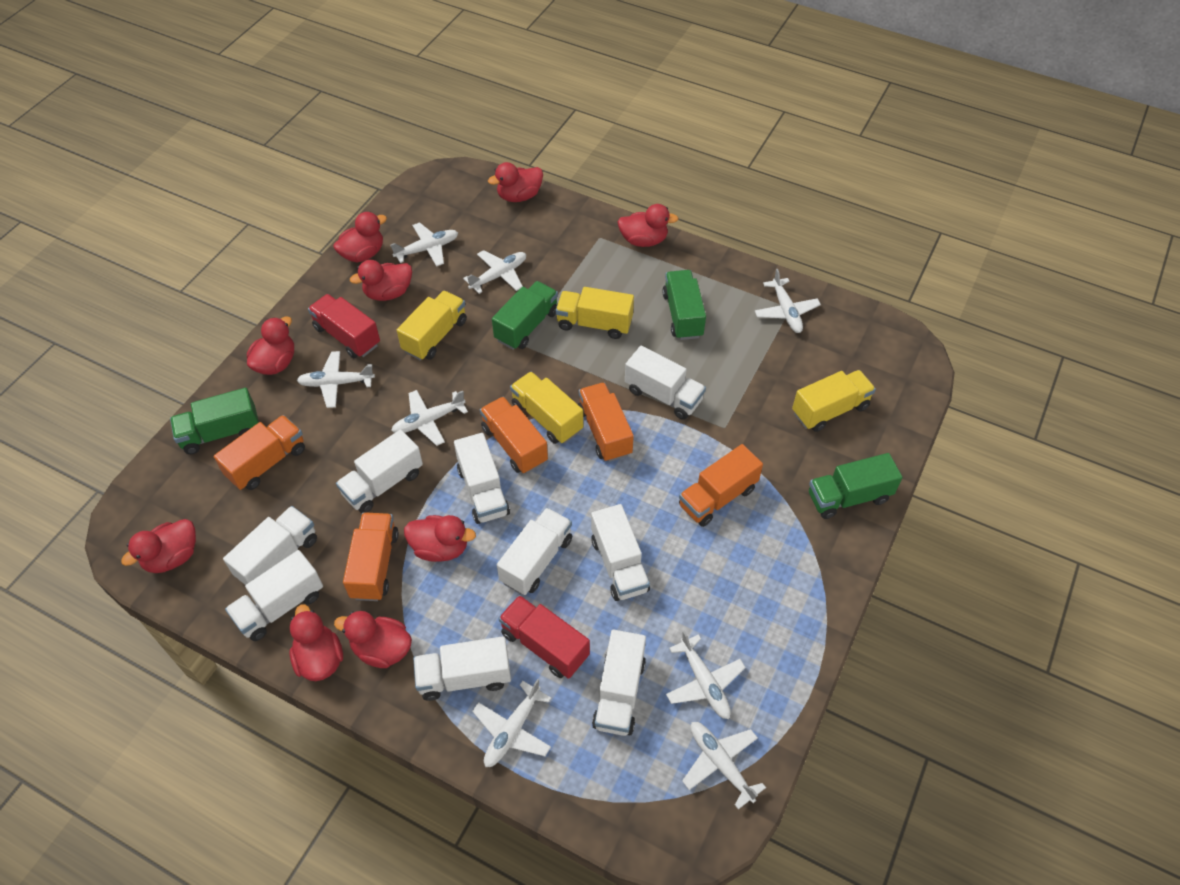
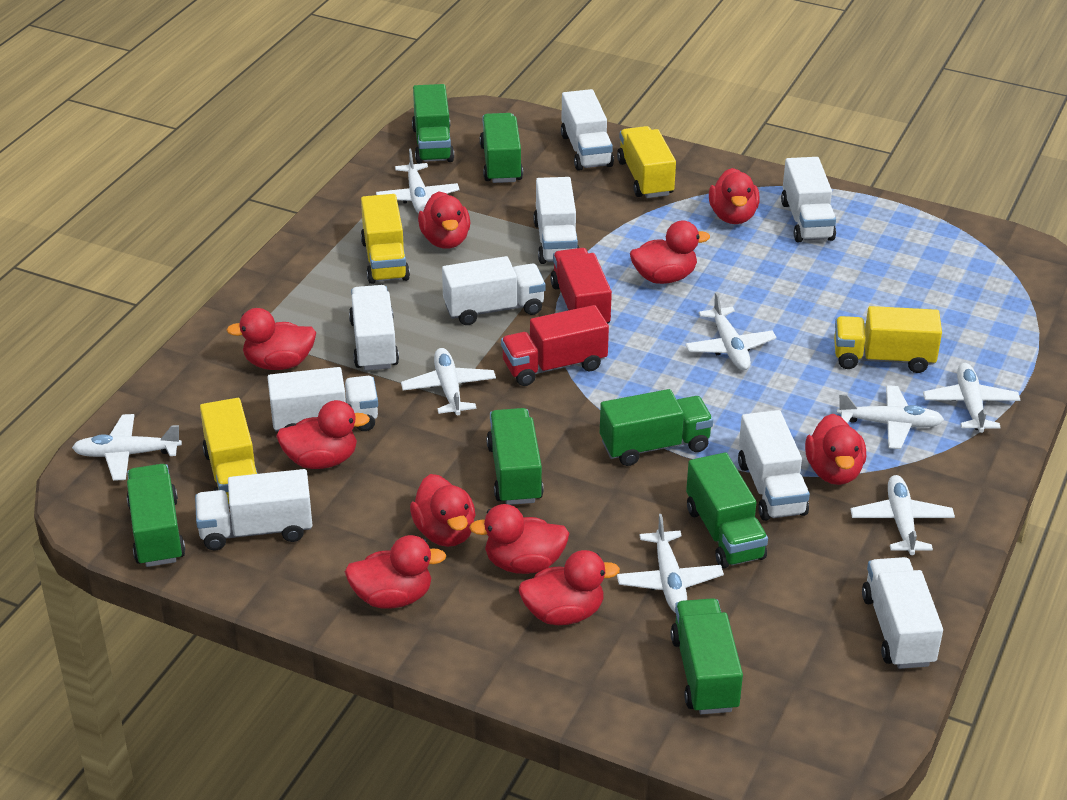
green truck: 4 -> 7
orange truck: 5 -> 0
red duck: 9 -> 10

